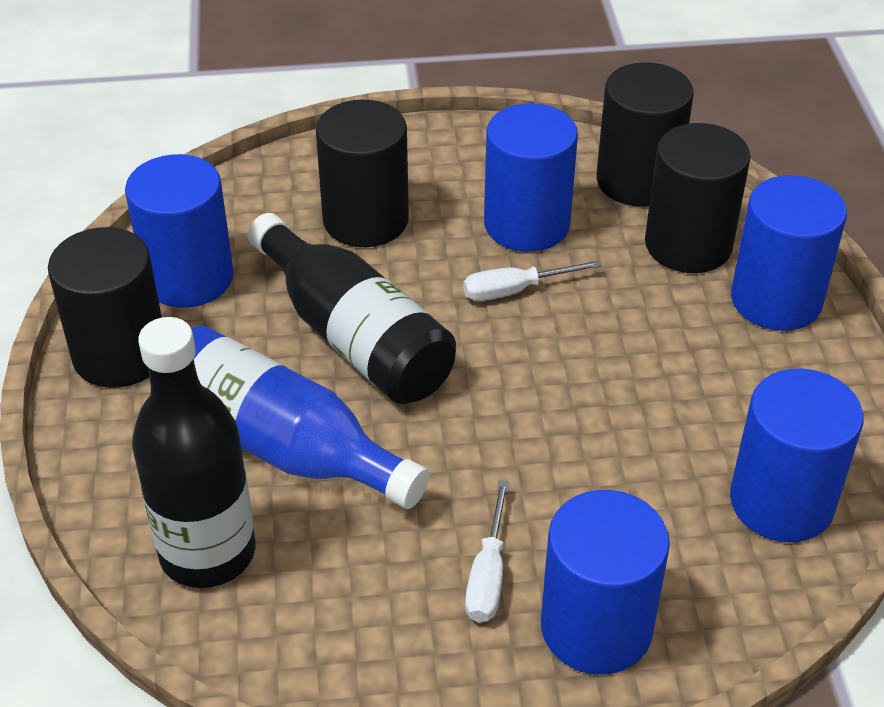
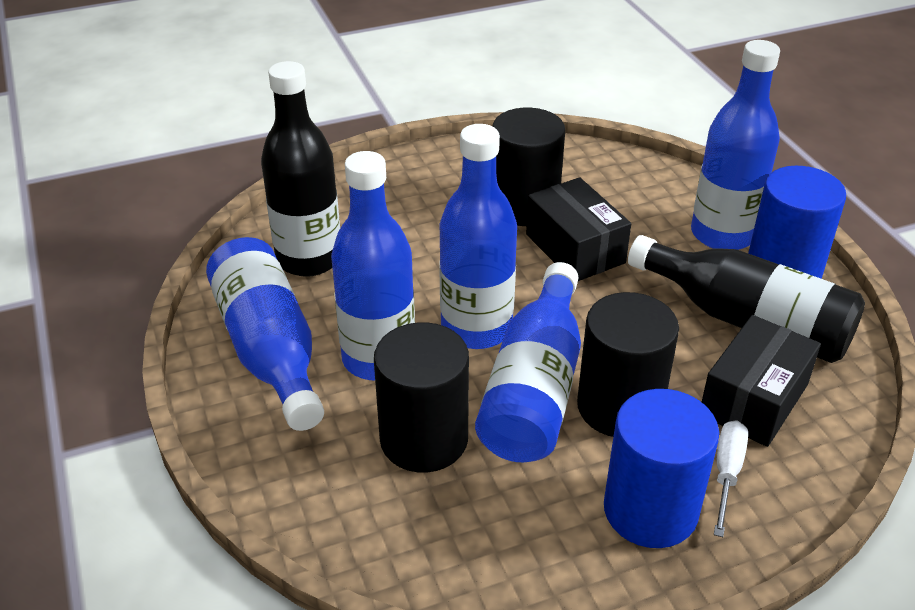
black box: 0 -> 2
black cylinder: 4 -> 3
blue bottle: 1 -> 5
blue cylinder: 5 -> 2
white screwdriver: 2 -> 1

